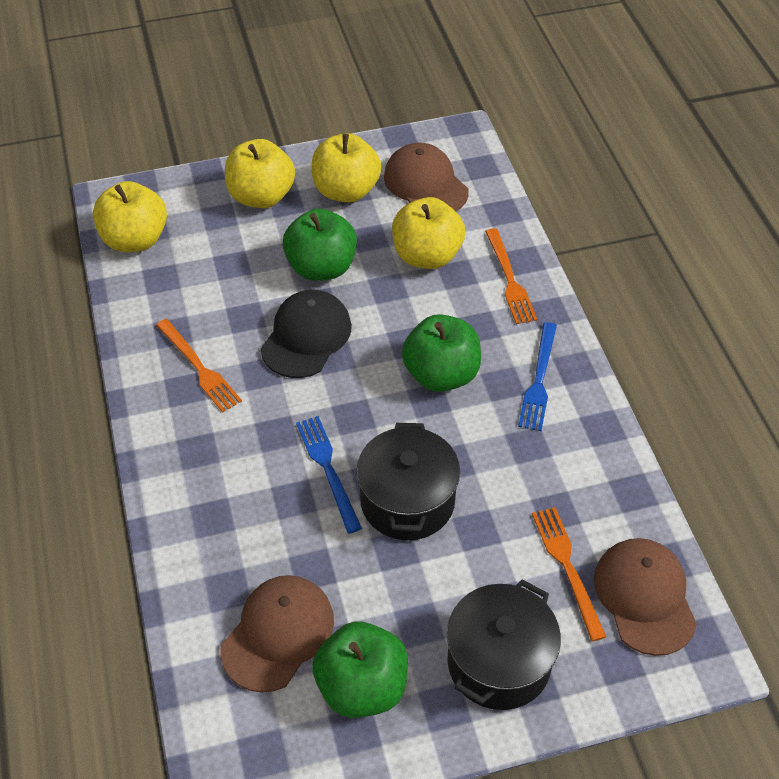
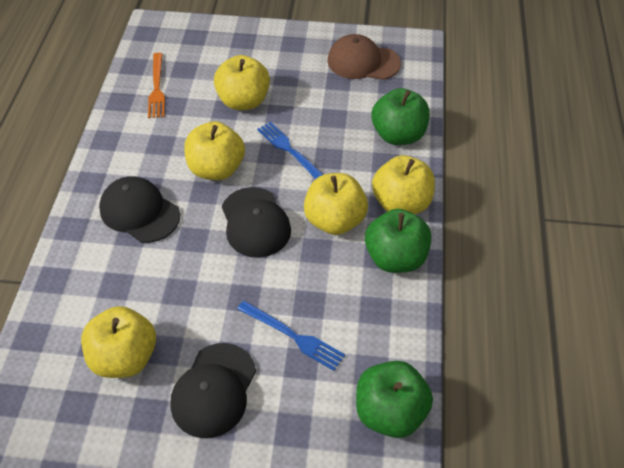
black cap: 1 -> 3
black pot: 2 -> 0
brown cap: 3 -> 1
orange fork: 3 -> 1
yellow apple: 4 -> 5

